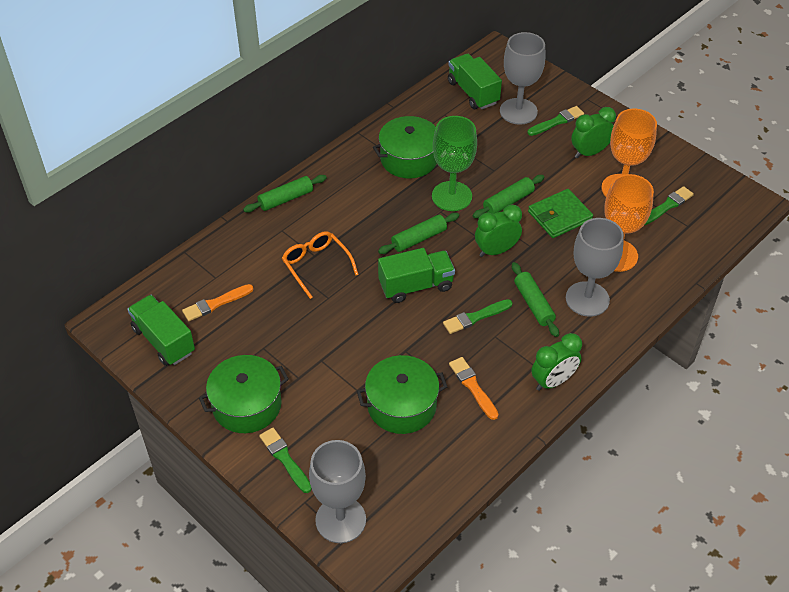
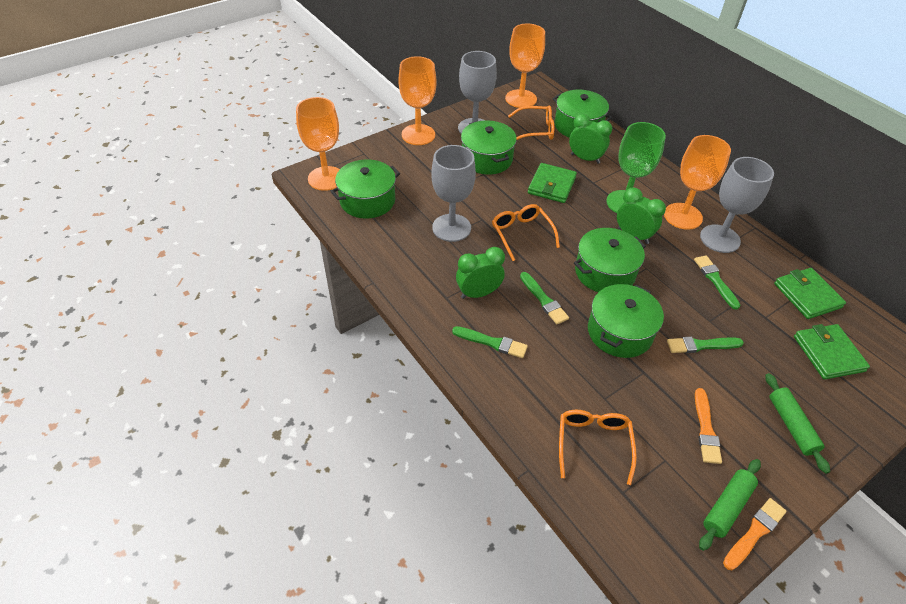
green pot: 3 -> 5
green rolling pin: 4 -> 2
green truck: 3 -> 0
green wallet: 1 -> 3
orange glasses: 1 -> 3
orange goblet: 2 -> 4

